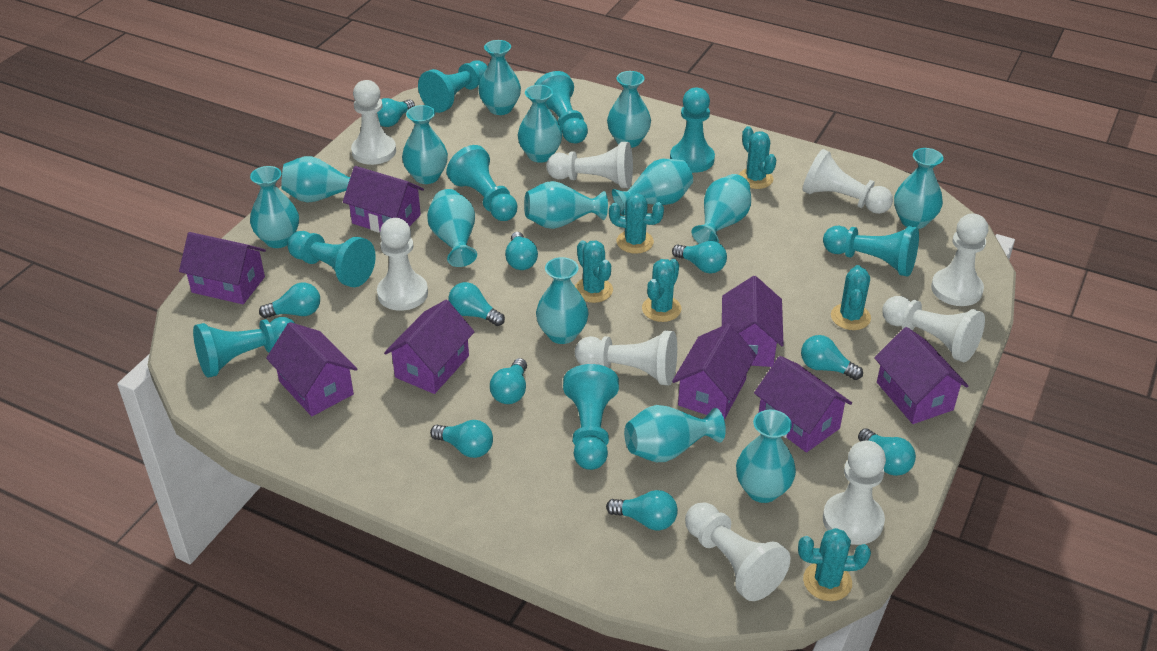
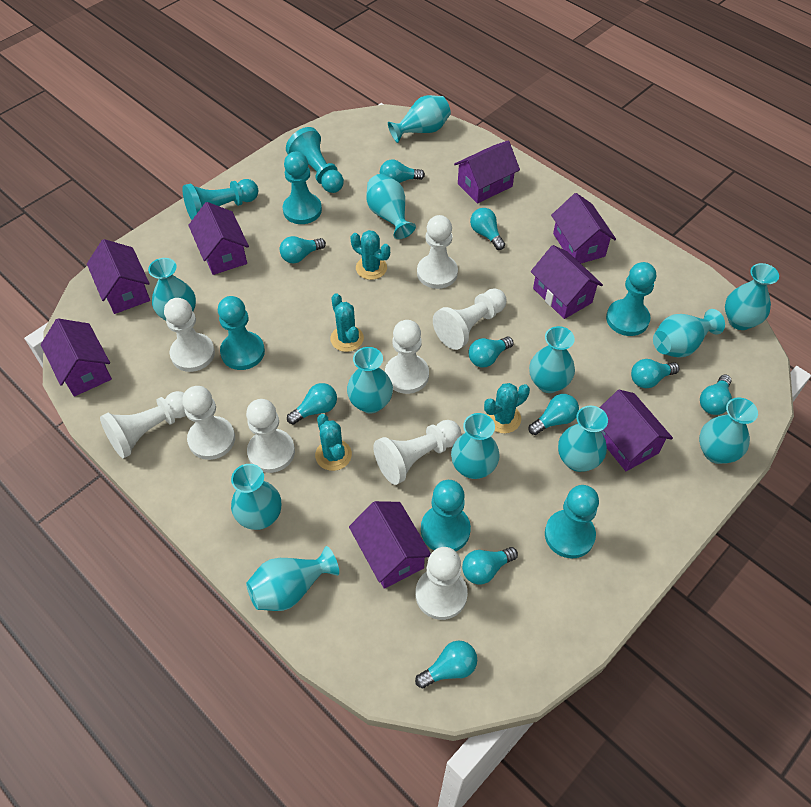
turquoise cactus: 6 -> 4
turquoise pawn: 8 -> 7
turquoise vase: 14 -> 12

